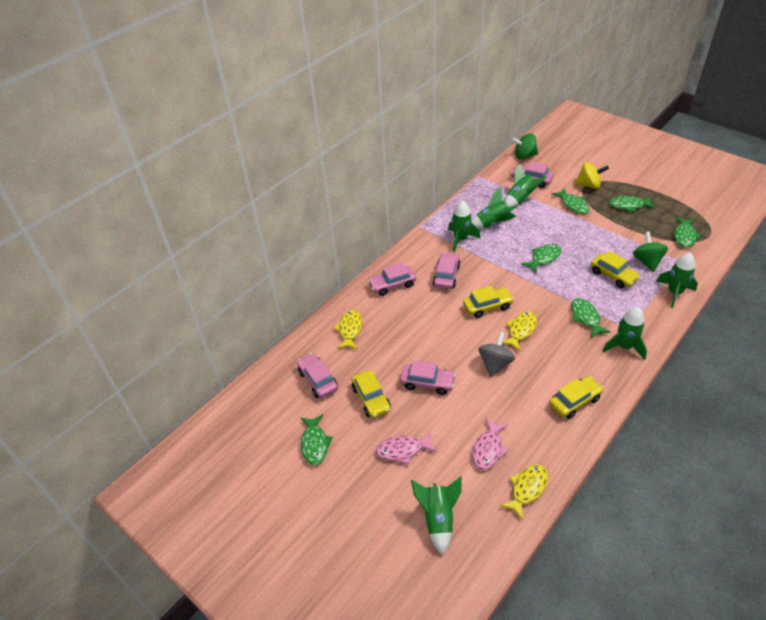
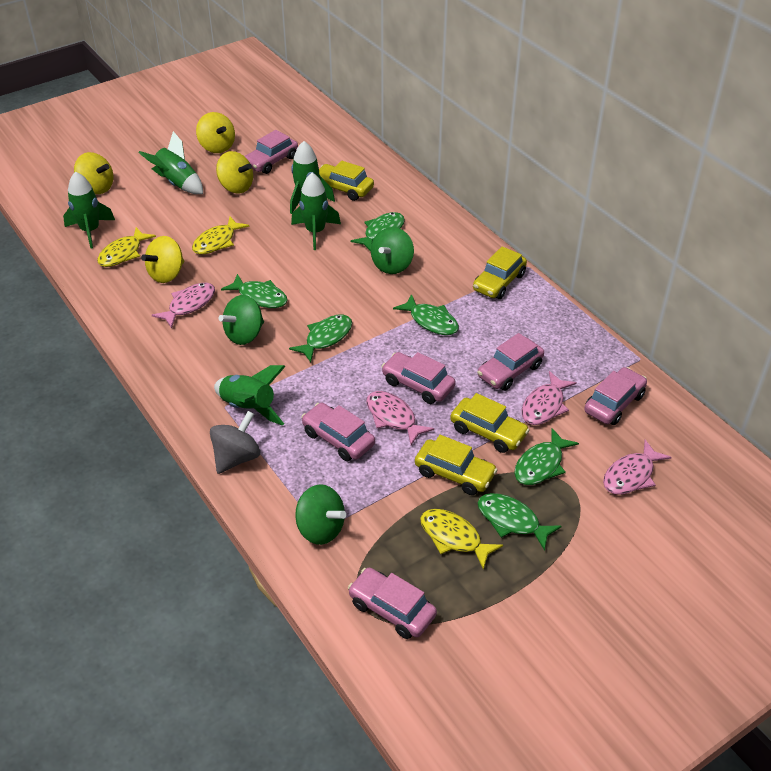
green rocket: 6 -> 5
green spinning top: 2 -> 3
pink car: 5 -> 6
pink fish: 2 -> 4
yellow spinning top: 1 -> 4

